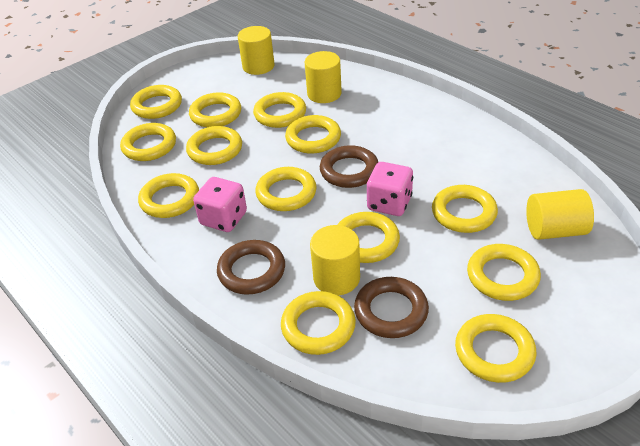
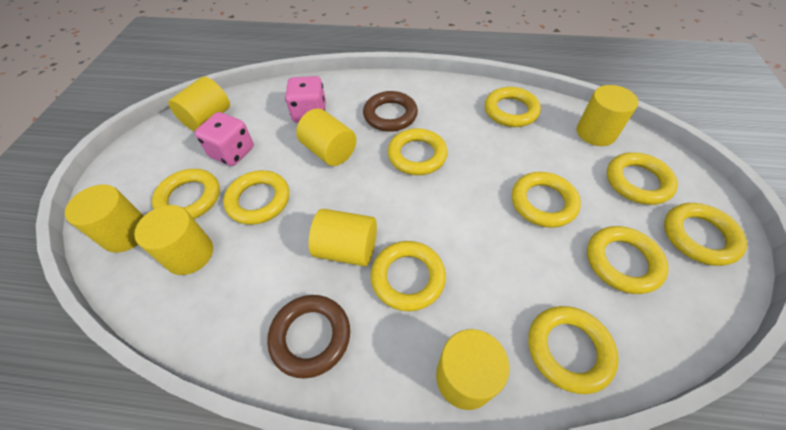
brown ring: 3 -> 2
yellow cylinder: 4 -> 7
yellow ring: 13 -> 10

